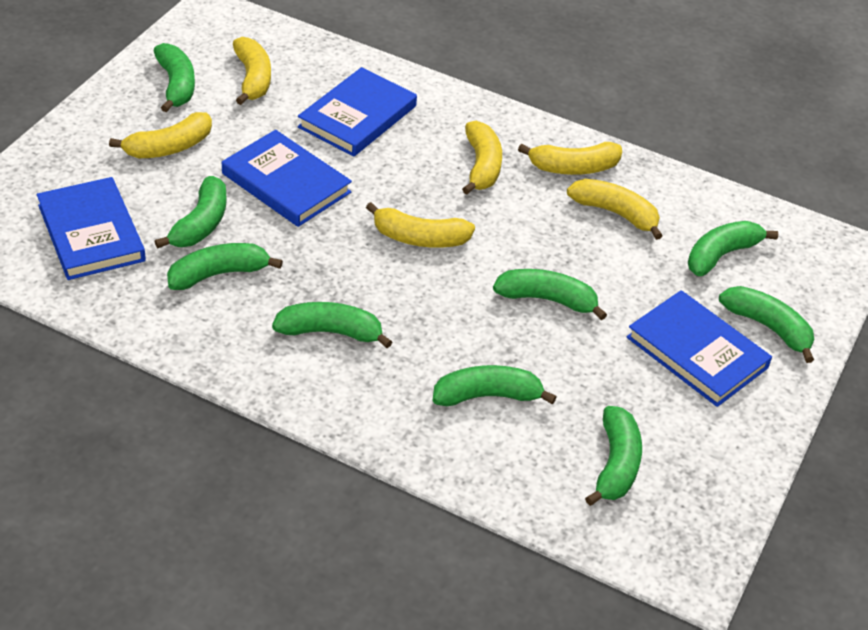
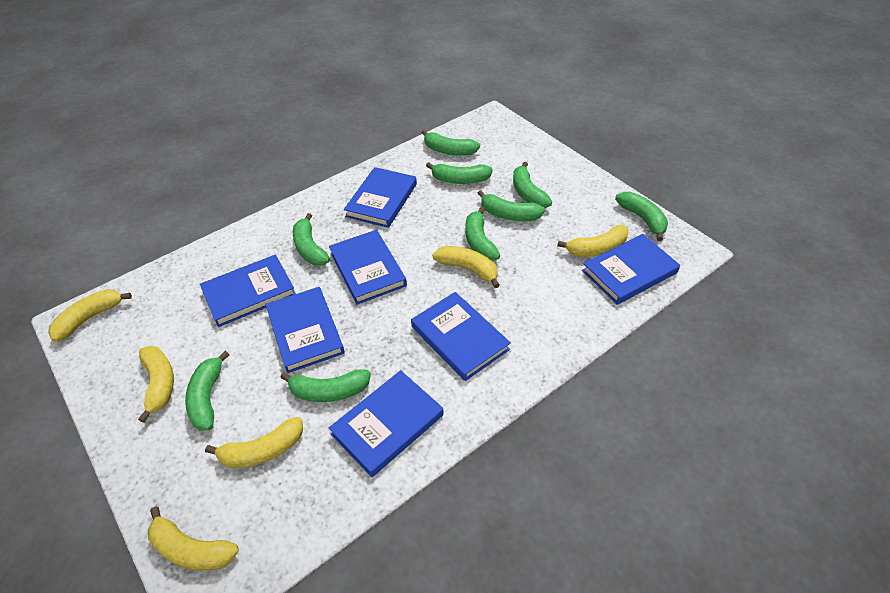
blue book: 4 -> 7

